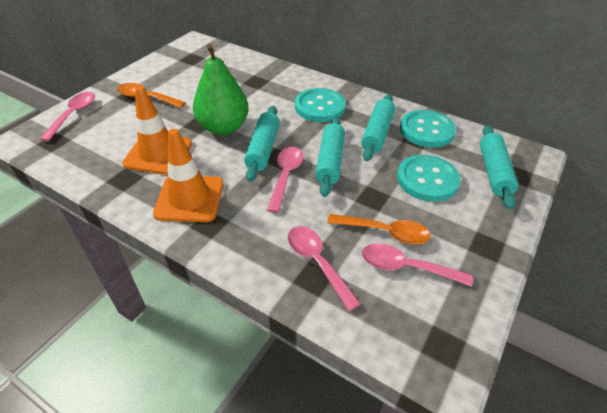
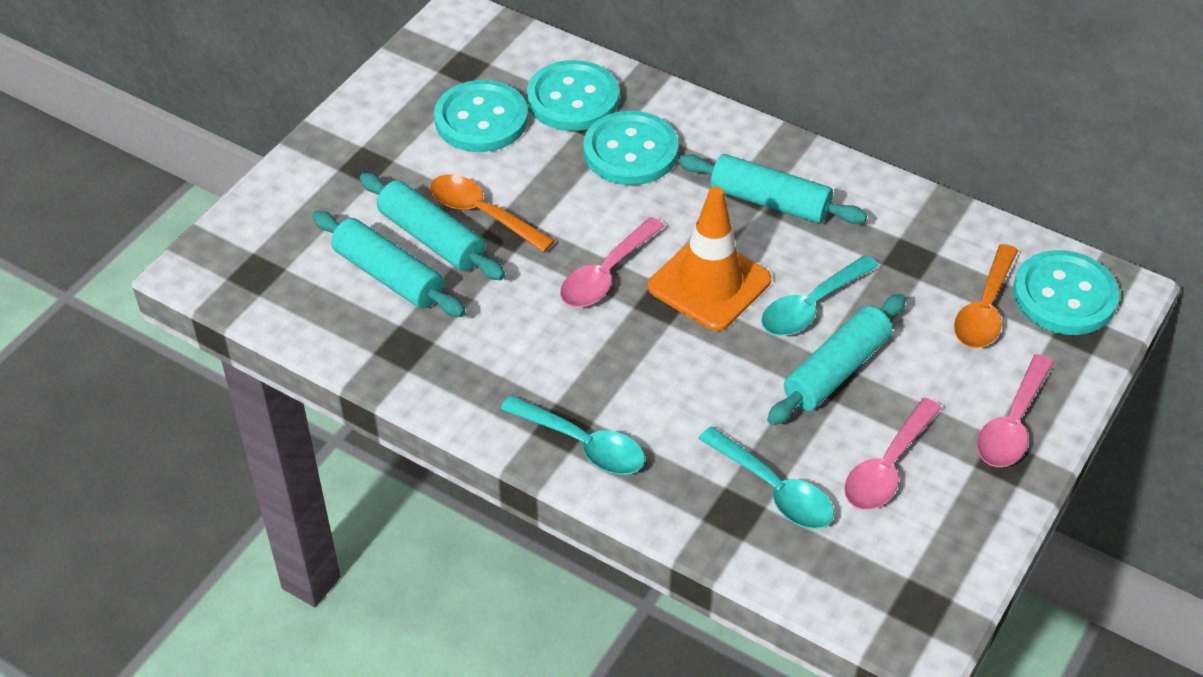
green pear: 1 -> 0
orange traffic cone: 2 -> 1
pink spoon: 4 -> 3
turquoise button: 3 -> 4
turquoise spoon: 0 -> 3

